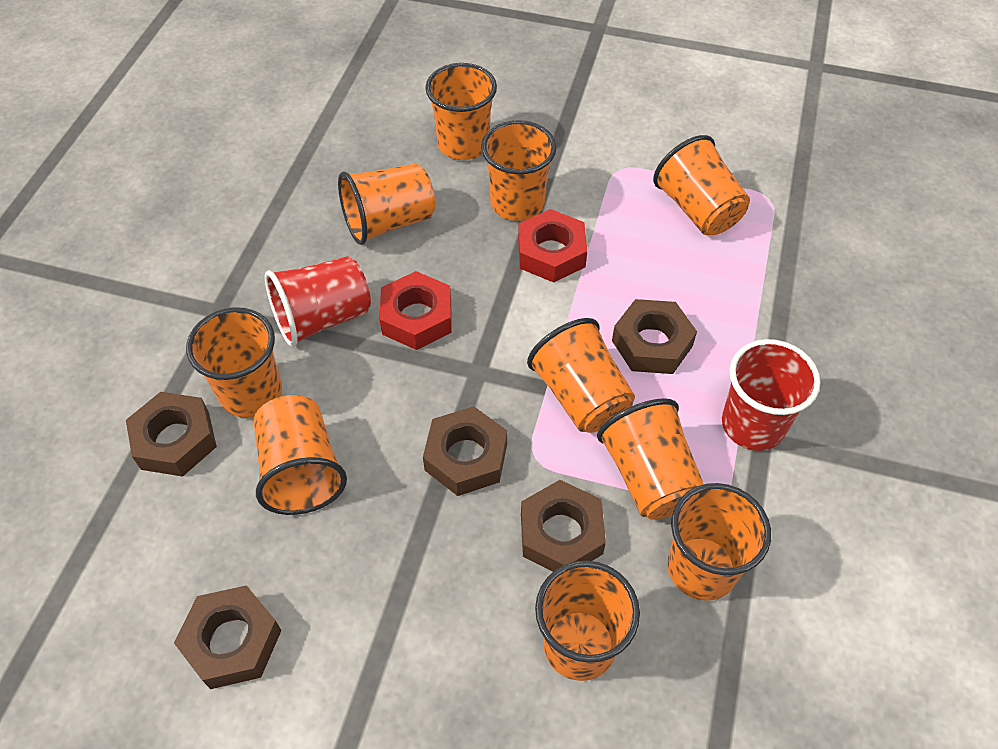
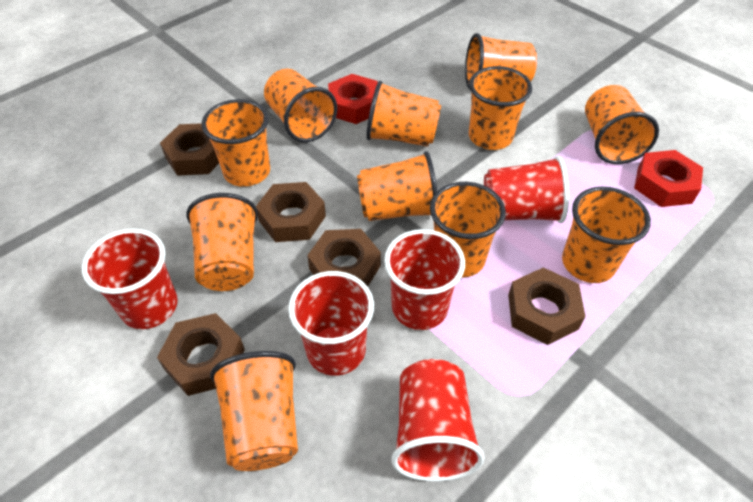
orange cup: 10 -> 11
red cup: 2 -> 5

